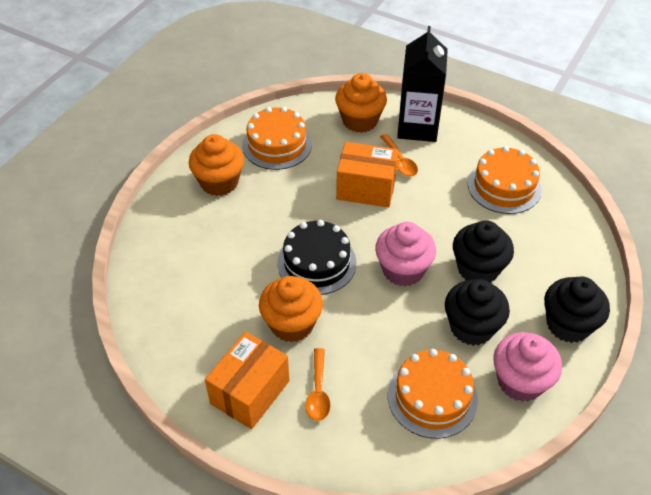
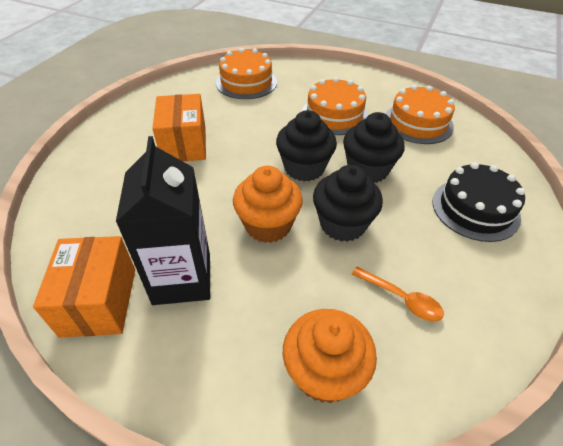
orange cupcake: 3 -> 2
orange spoon: 2 -> 1
pink cupcake: 2 -> 0

